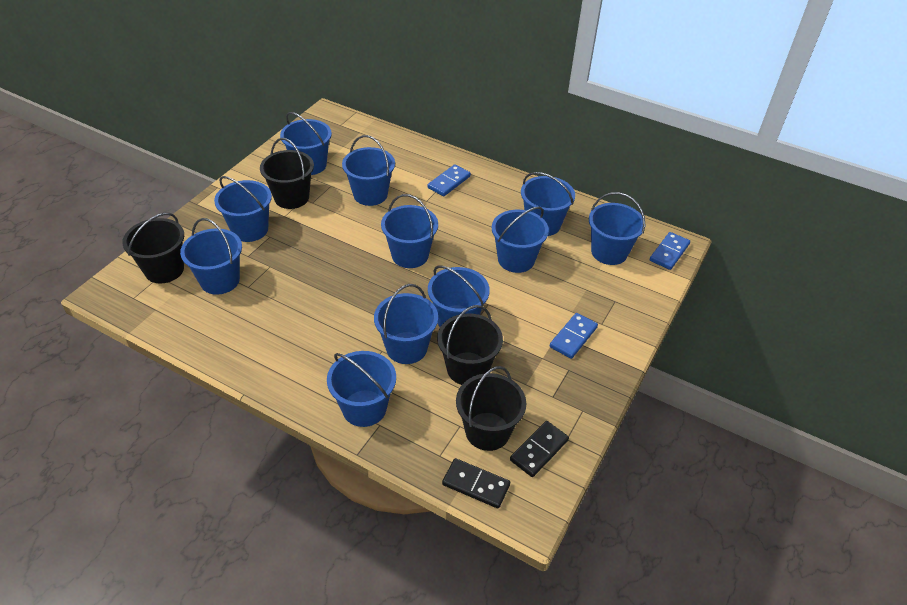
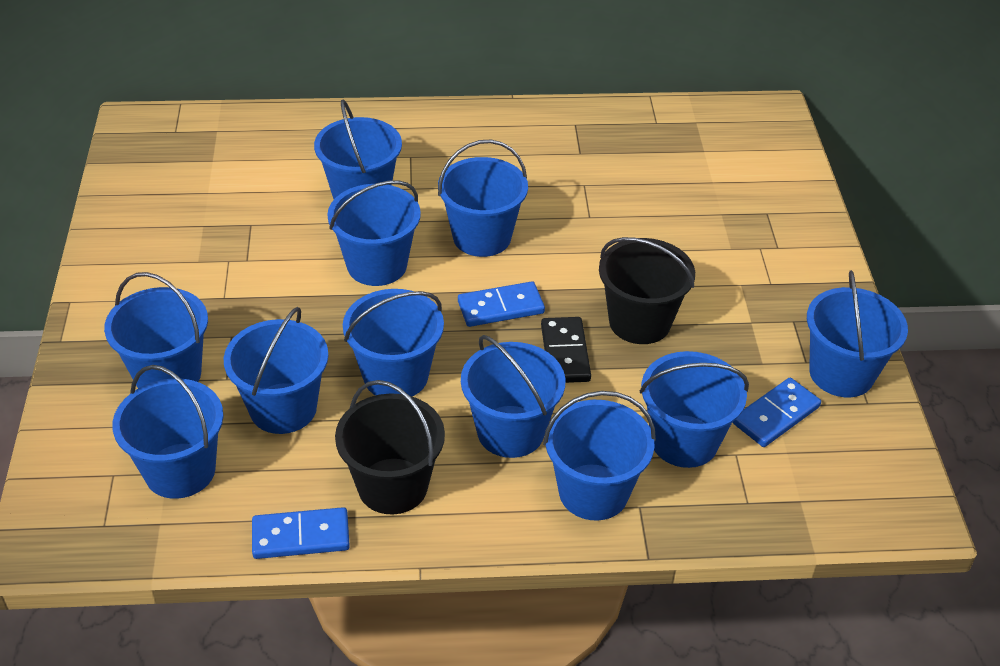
black bucket: 4 -> 2
black domino: 2 -> 1

